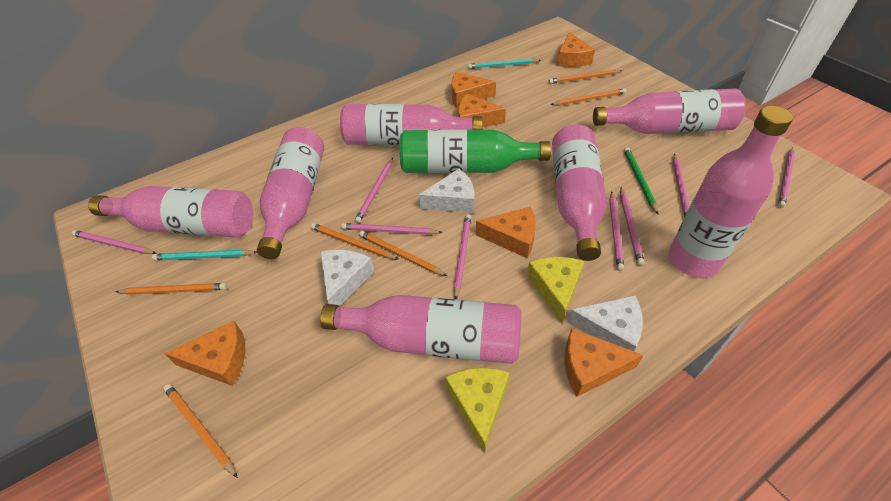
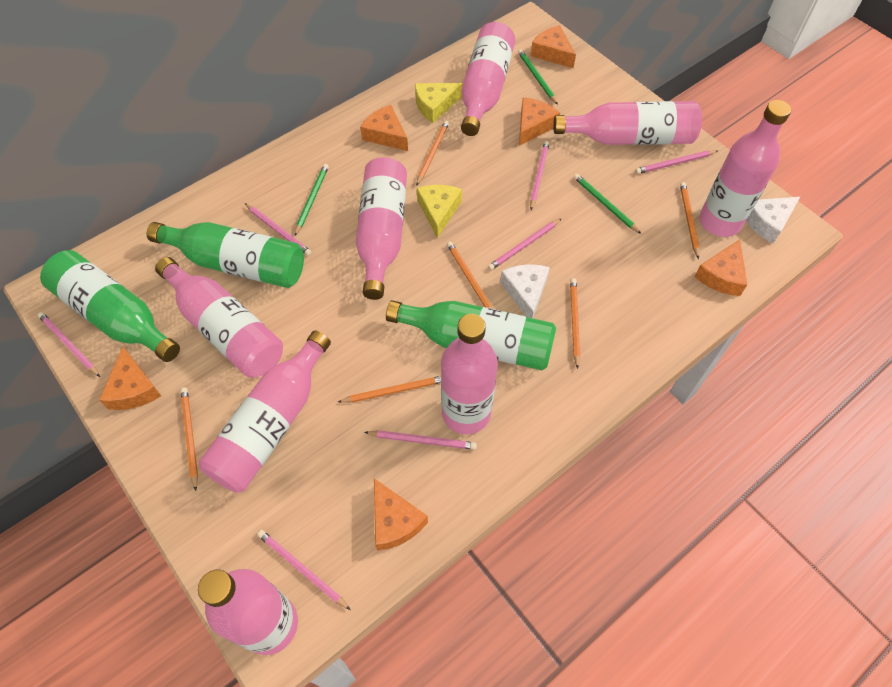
green bottle: 1 -> 3
green pencil: 1 -> 3
pink bottle: 7 -> 8
pink pencil: 8 -> 7
turquoise pencil: 2 -> 0
white cheese: 3 -> 2

